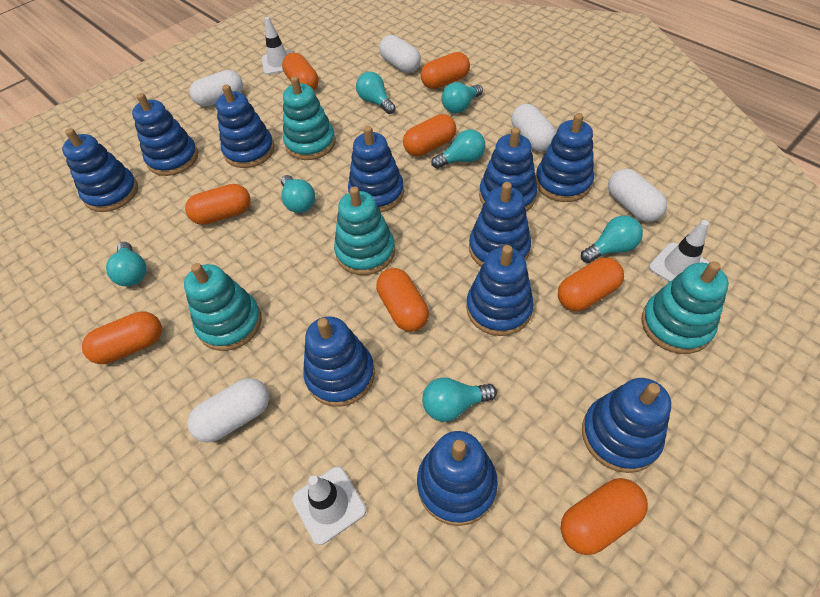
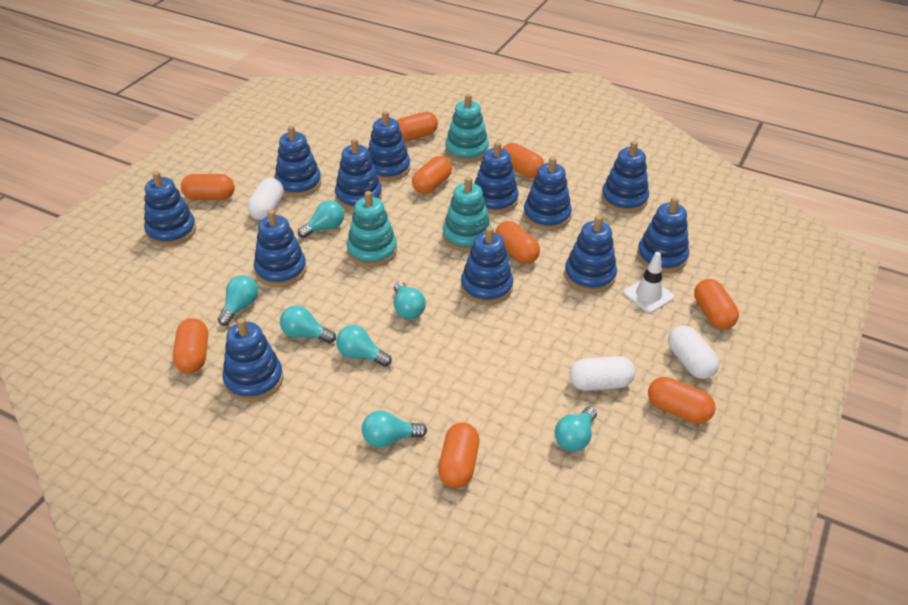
blue stacking toy: 11 -> 12
orange capsule: 8 -> 9
turquoise stacking toy: 4 -> 3
white capsule: 5 -> 3
white traffic cone: 3 -> 1

